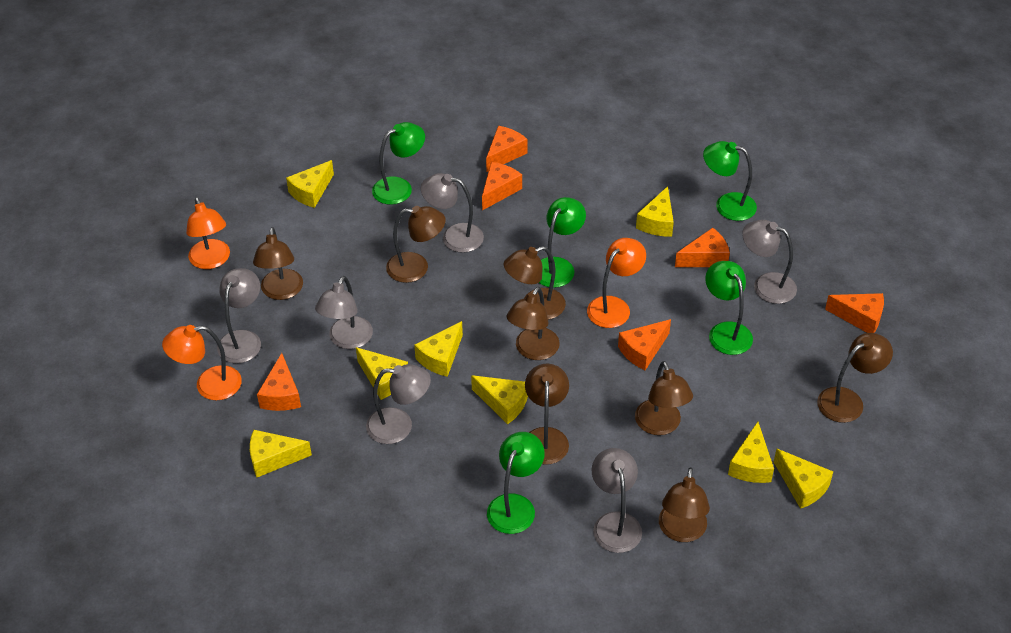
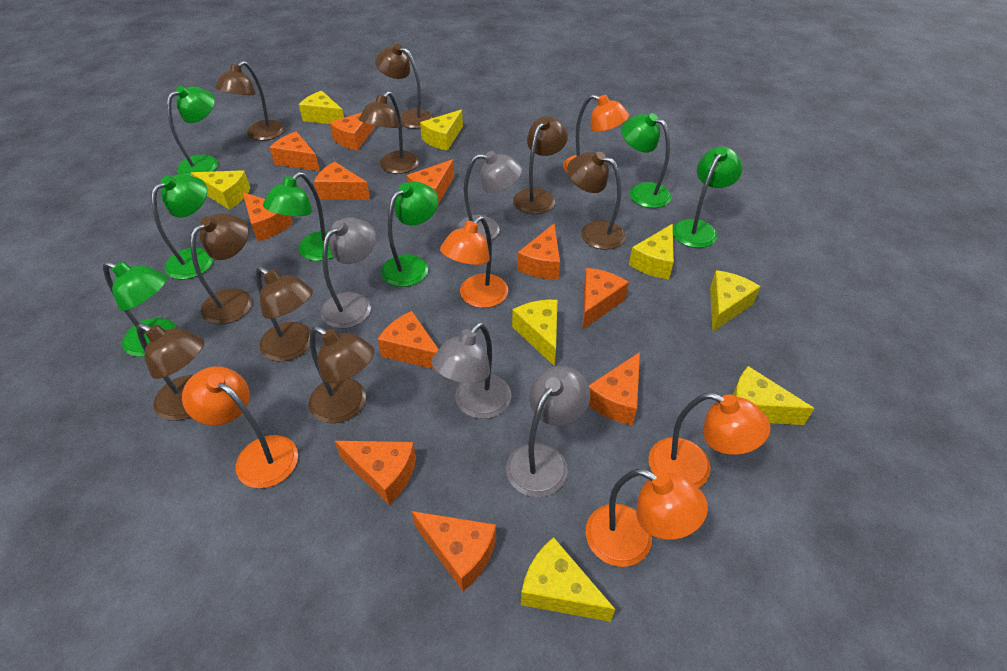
brown lamp: 8 -> 9
green lamp: 5 -> 7
grey lamp: 6 -> 4
orange cheese: 6 -> 11
orange lamp: 3 -> 5

